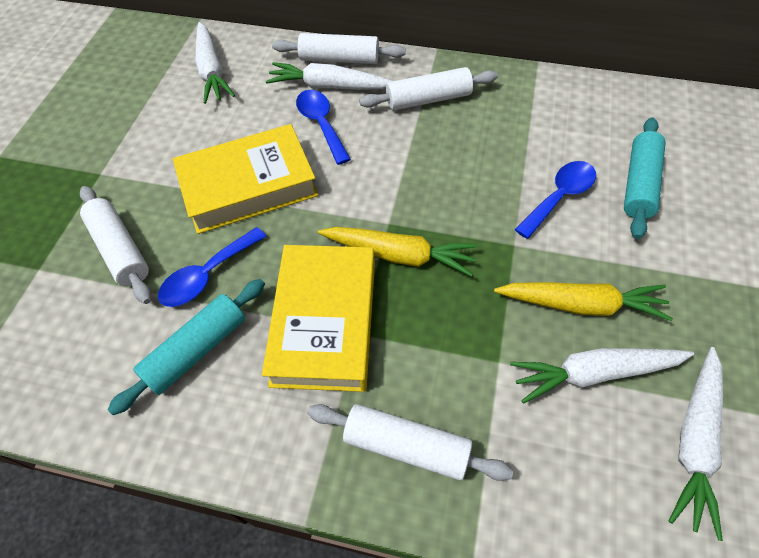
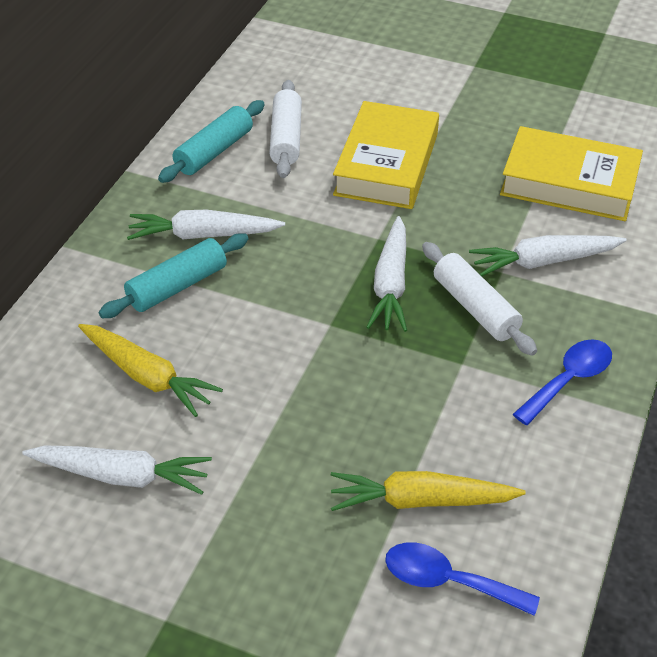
blue spoon: 3 -> 2
white rolling pin: 4 -> 2

